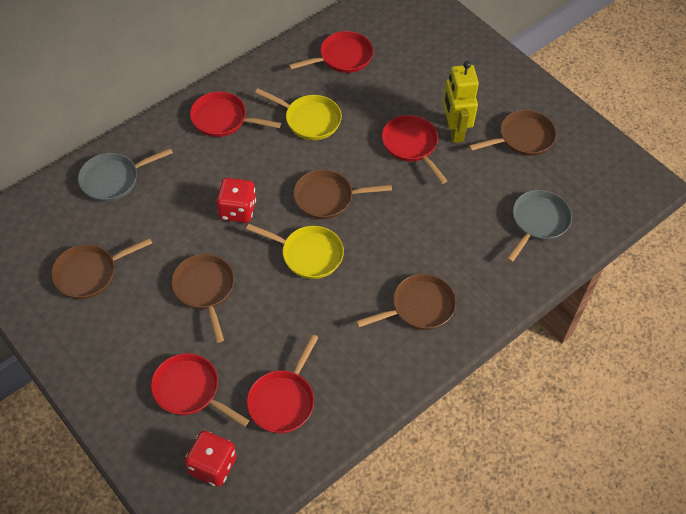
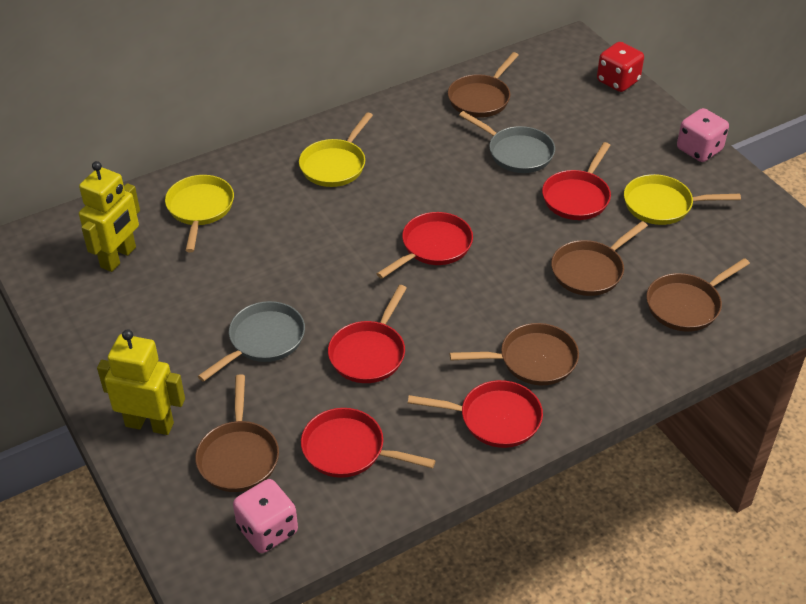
pink dice: 0 -> 2
red dice: 2 -> 1
yellow pan: 2 -> 3
yellow robot: 1 -> 2

